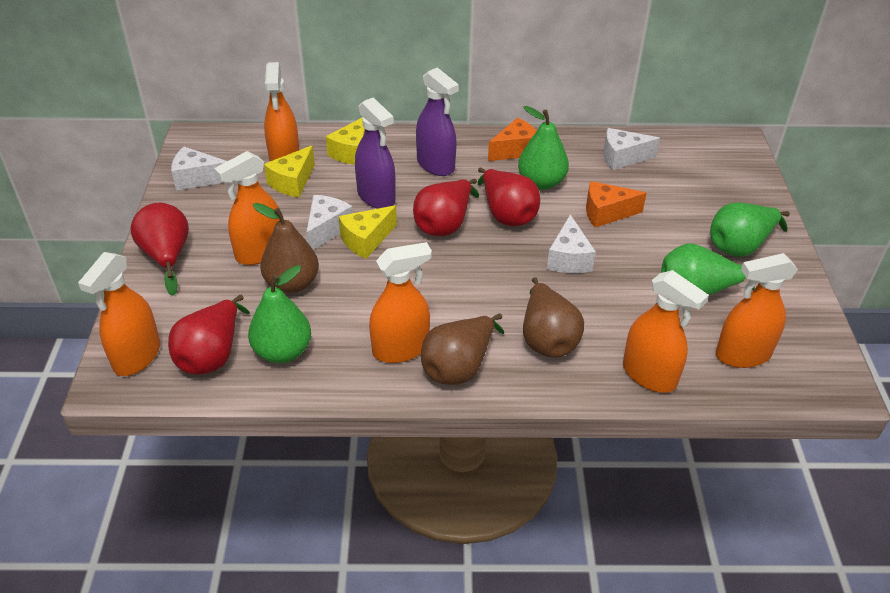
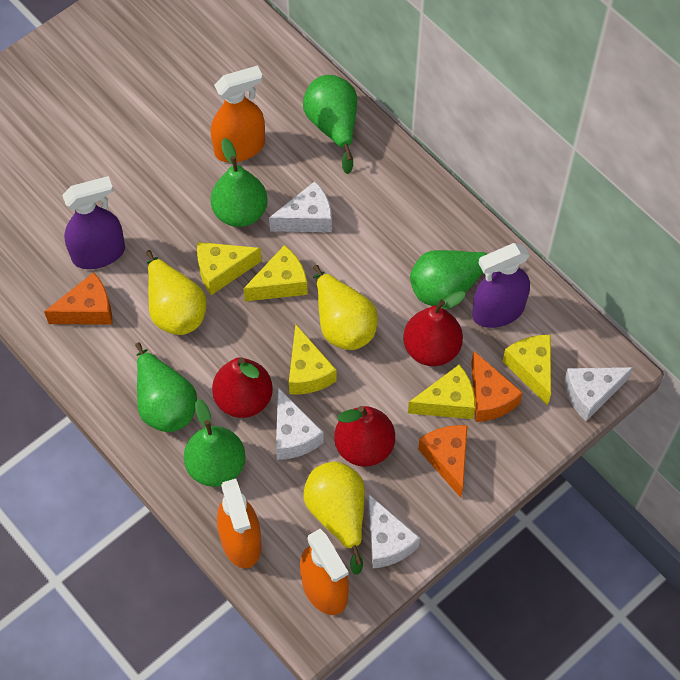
brown pear: 3 -> 0
green pear: 4 -> 5
orange cheese: 2 -> 3
orange spray bottle: 6 -> 3
red pear: 4 -> 3
yellow cheese: 3 -> 5
yellow pear: 0 -> 3

